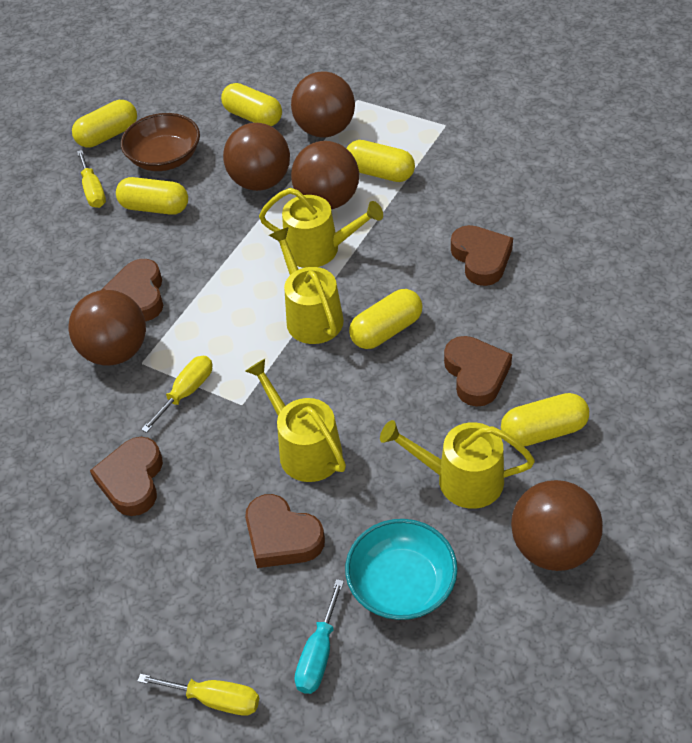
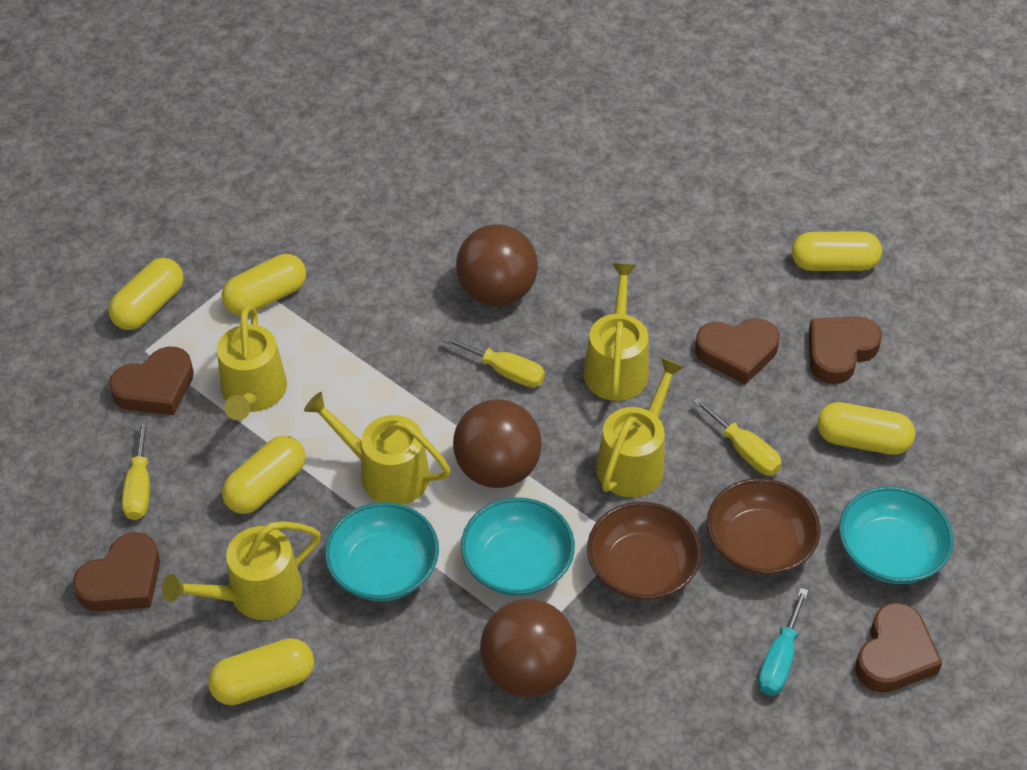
brown ball: 5 -> 3
brown bowl: 1 -> 2
turquoise bowl: 1 -> 3
yellow watering can: 4 -> 5

